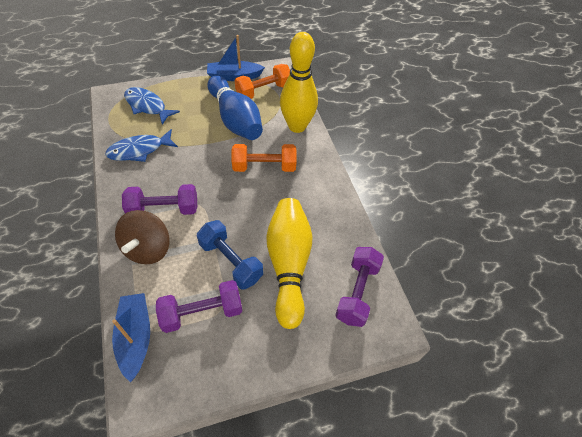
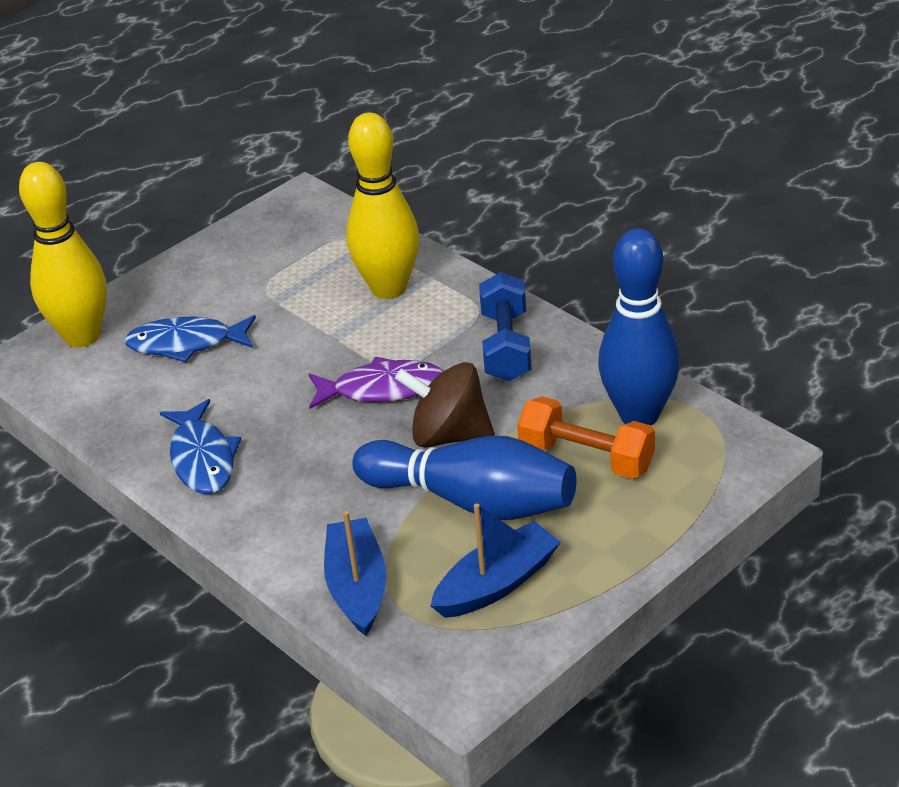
blue bowling pin: 1 -> 2
orange dumbbell: 2 -> 1
purple dumbbell: 3 -> 0
purple fish: 0 -> 1

